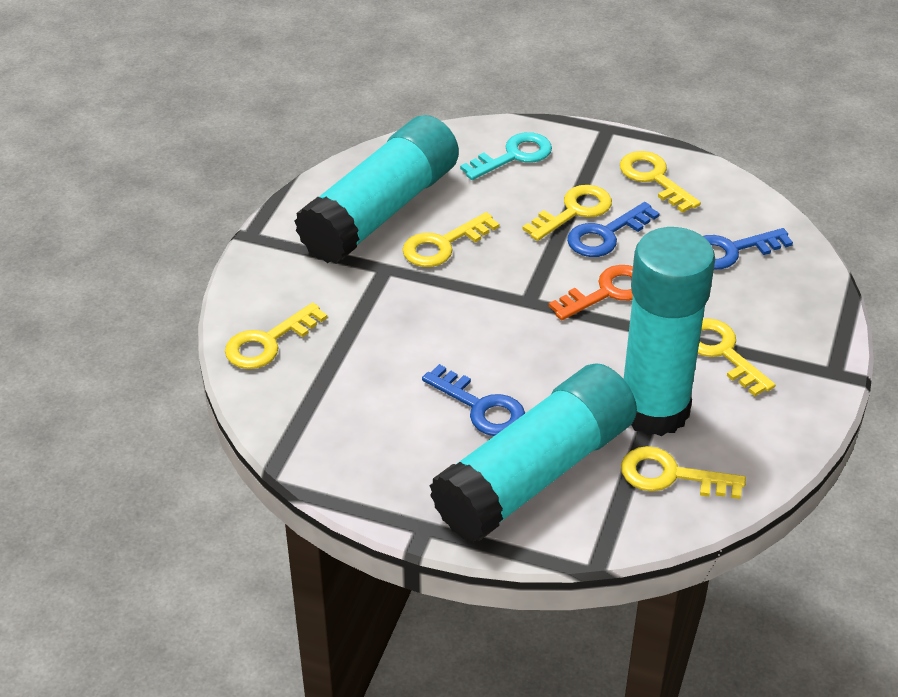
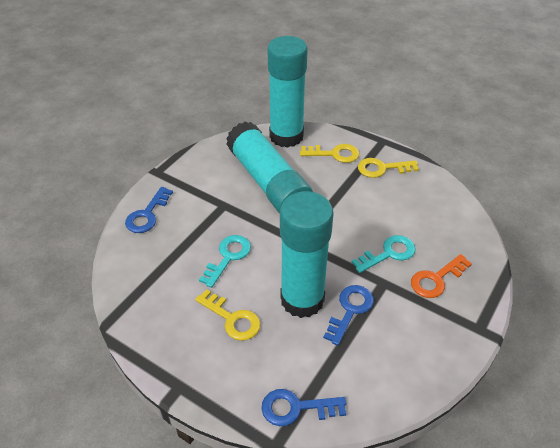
turquoise key: 1 -> 2
yellow key: 6 -> 3

